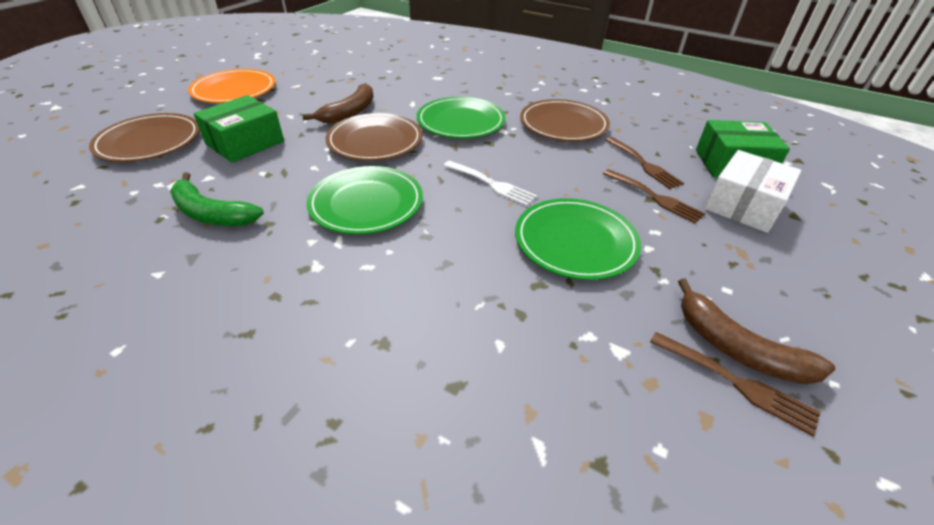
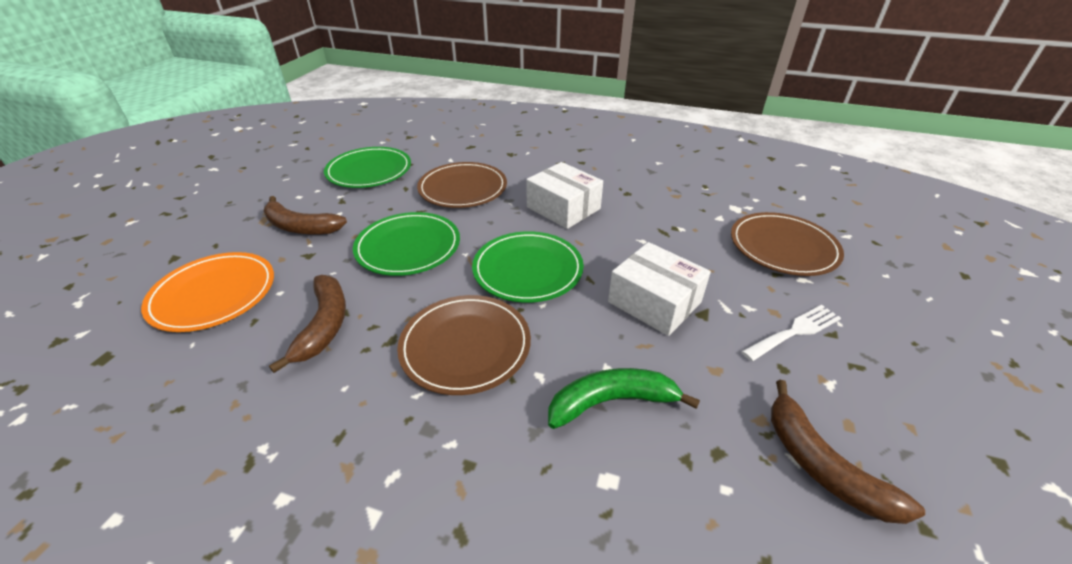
brown banana: 2 -> 3
brown fork: 3 -> 0
green box: 2 -> 0
white box: 1 -> 2

